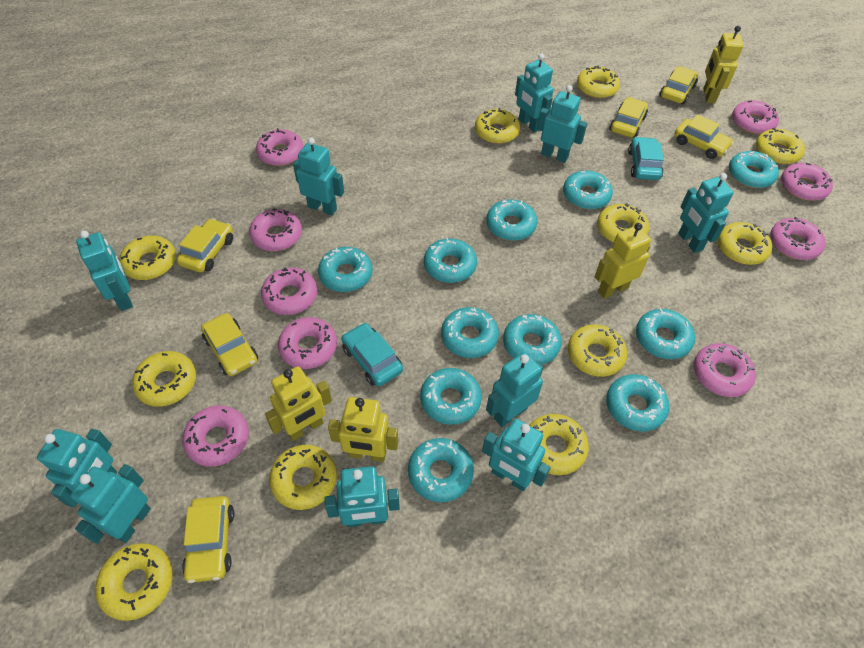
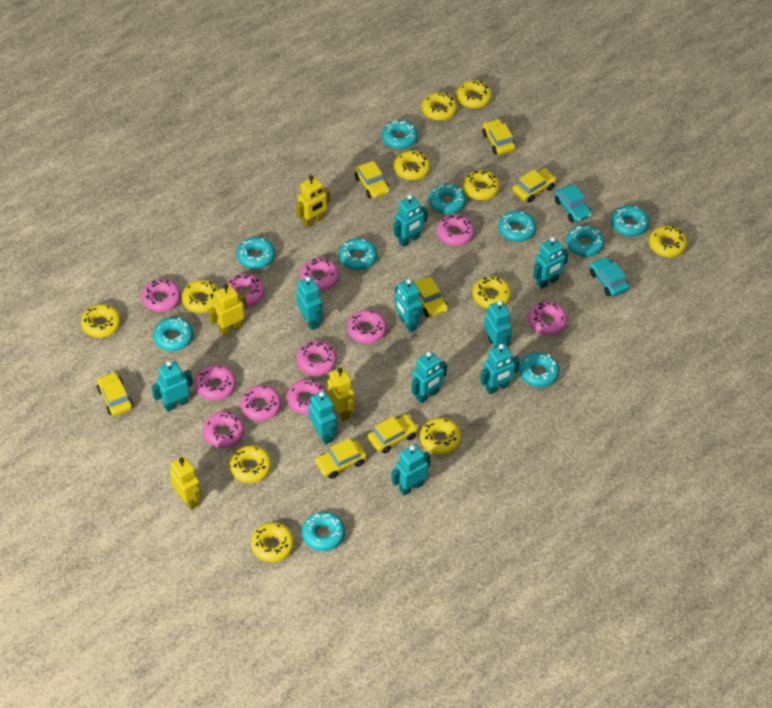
pink donut: 9 -> 11
turquoise donut: 11 -> 10
yellow car: 6 -> 7

